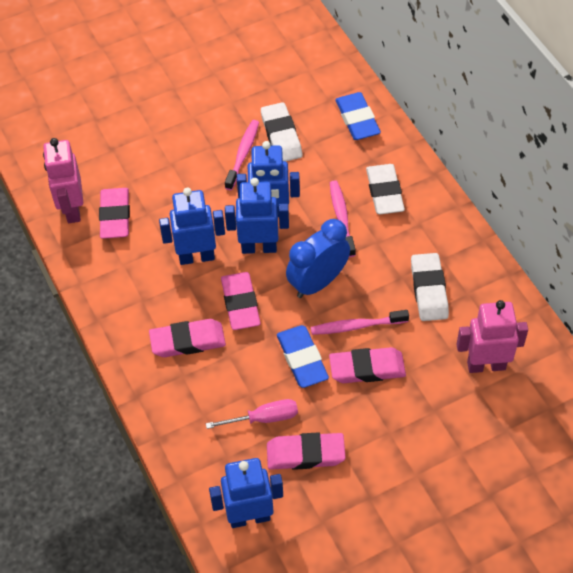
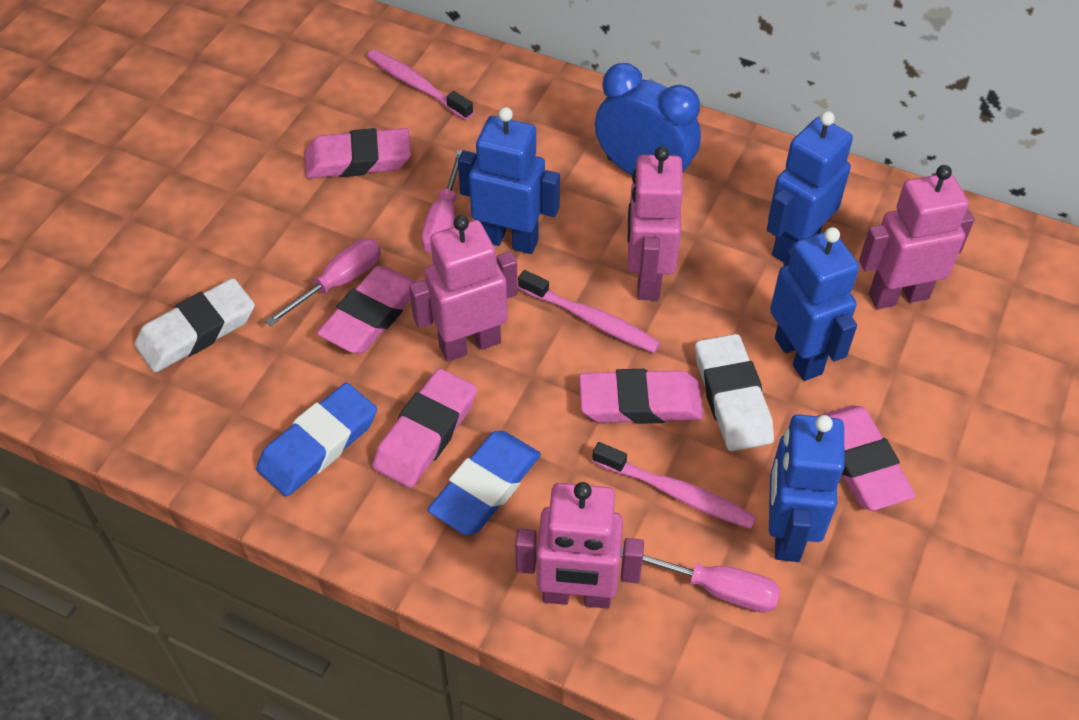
pink robot: 2 -> 4
pink screwdriver: 1 -> 3
white eraser: 3 -> 2

